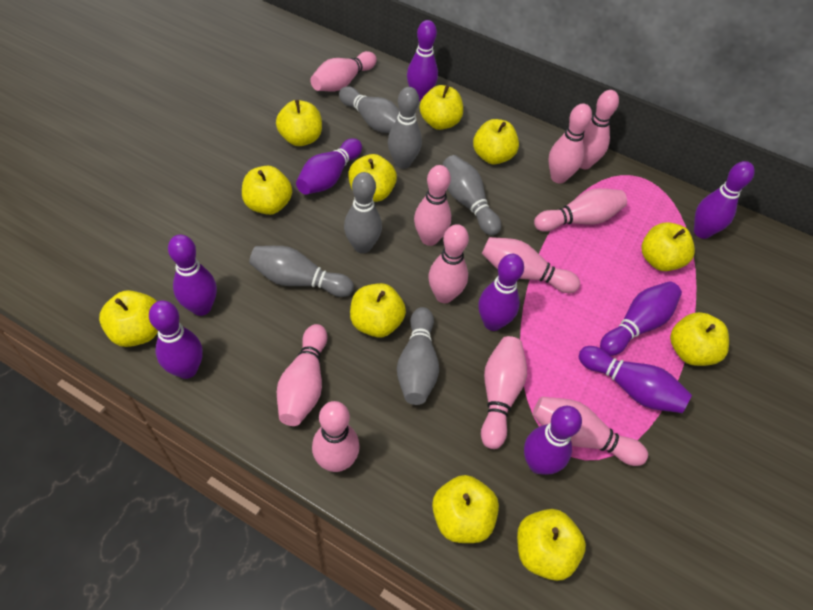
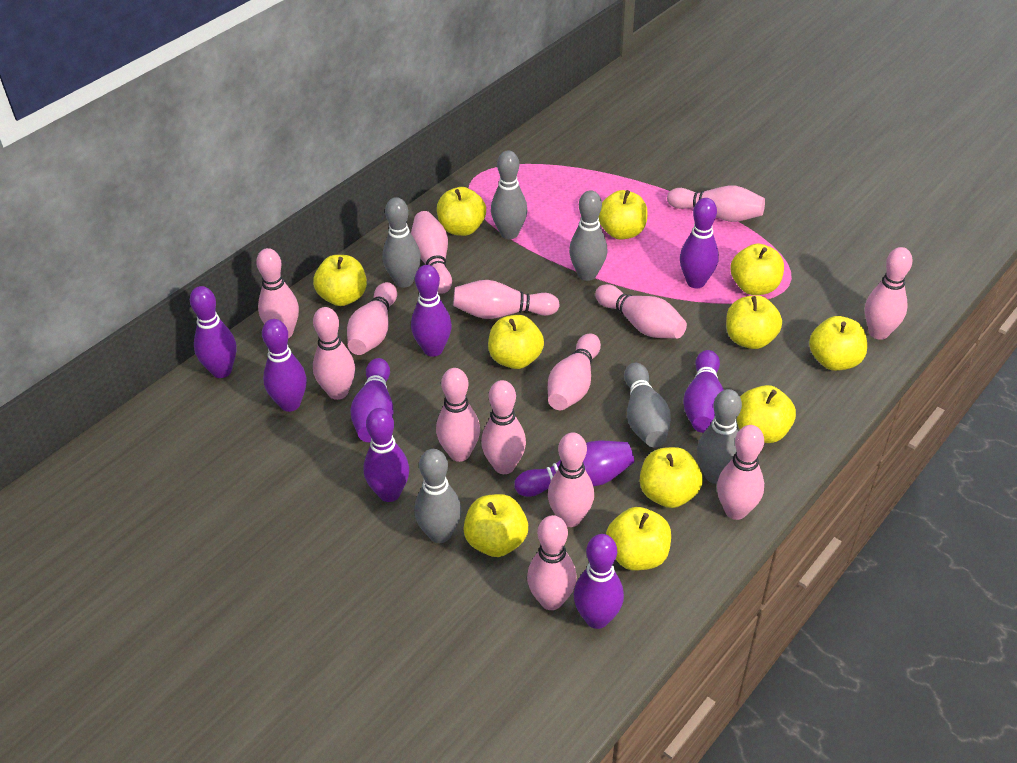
pink bowling pin: 11 -> 14

